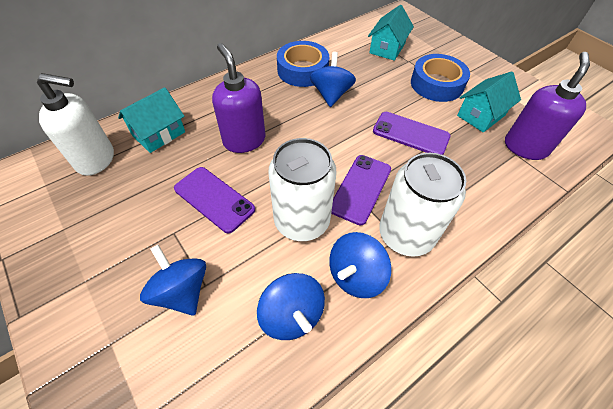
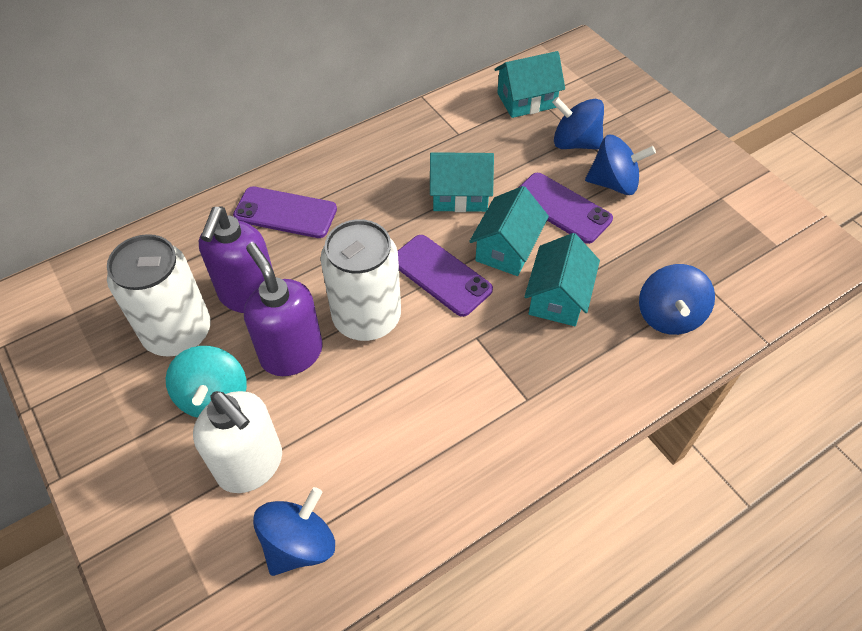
blue tape: 2 -> 0
turquoise house: 3 -> 4
turquoise spinning top: 0 -> 1

